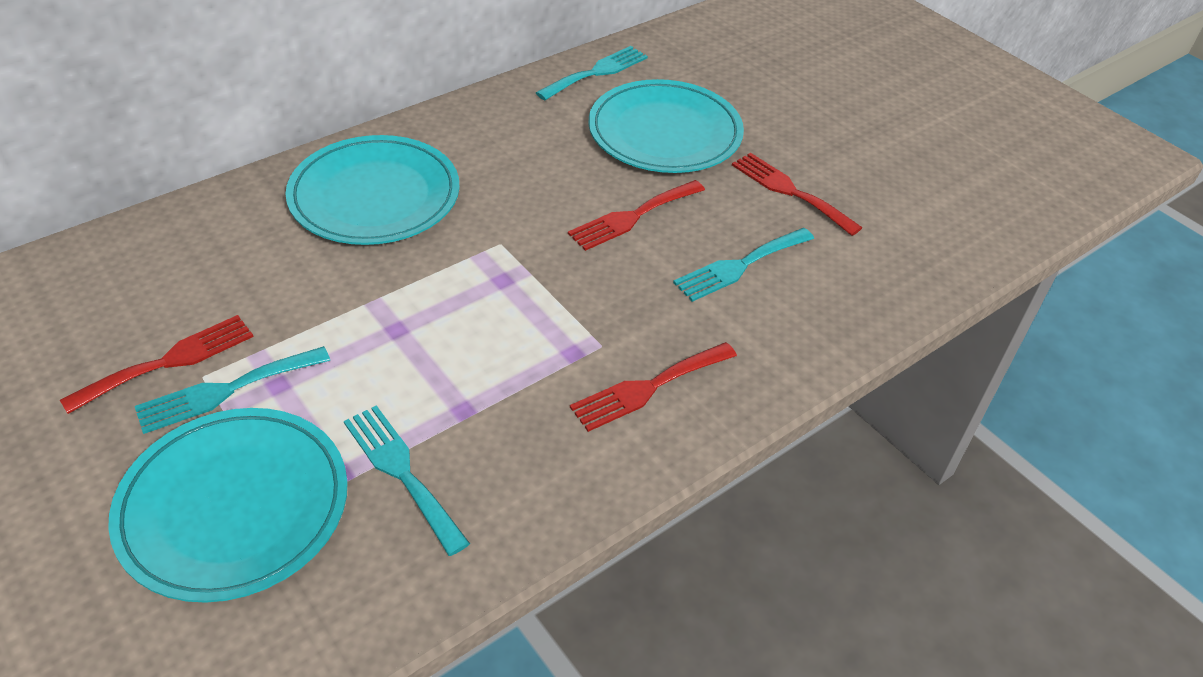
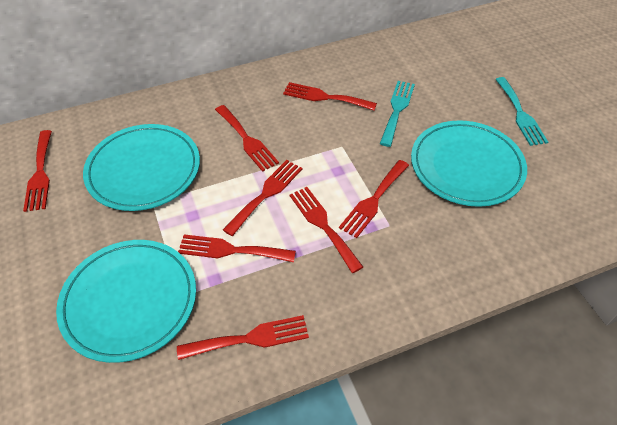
red fork: 4 -> 8
turquoise fork: 4 -> 2

